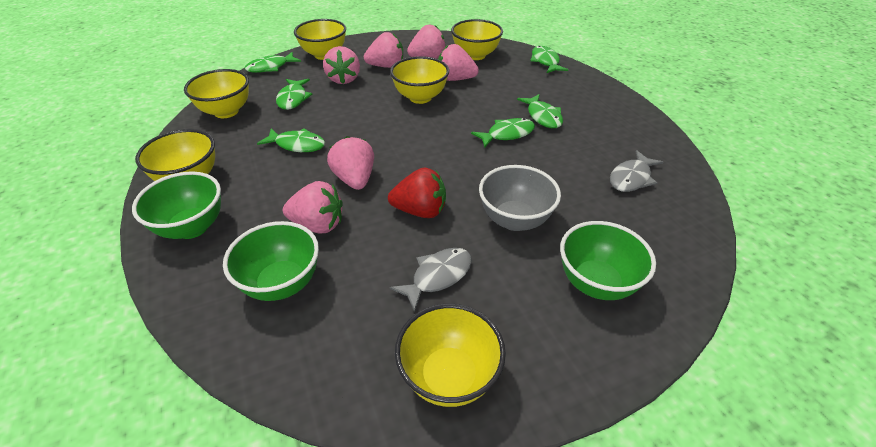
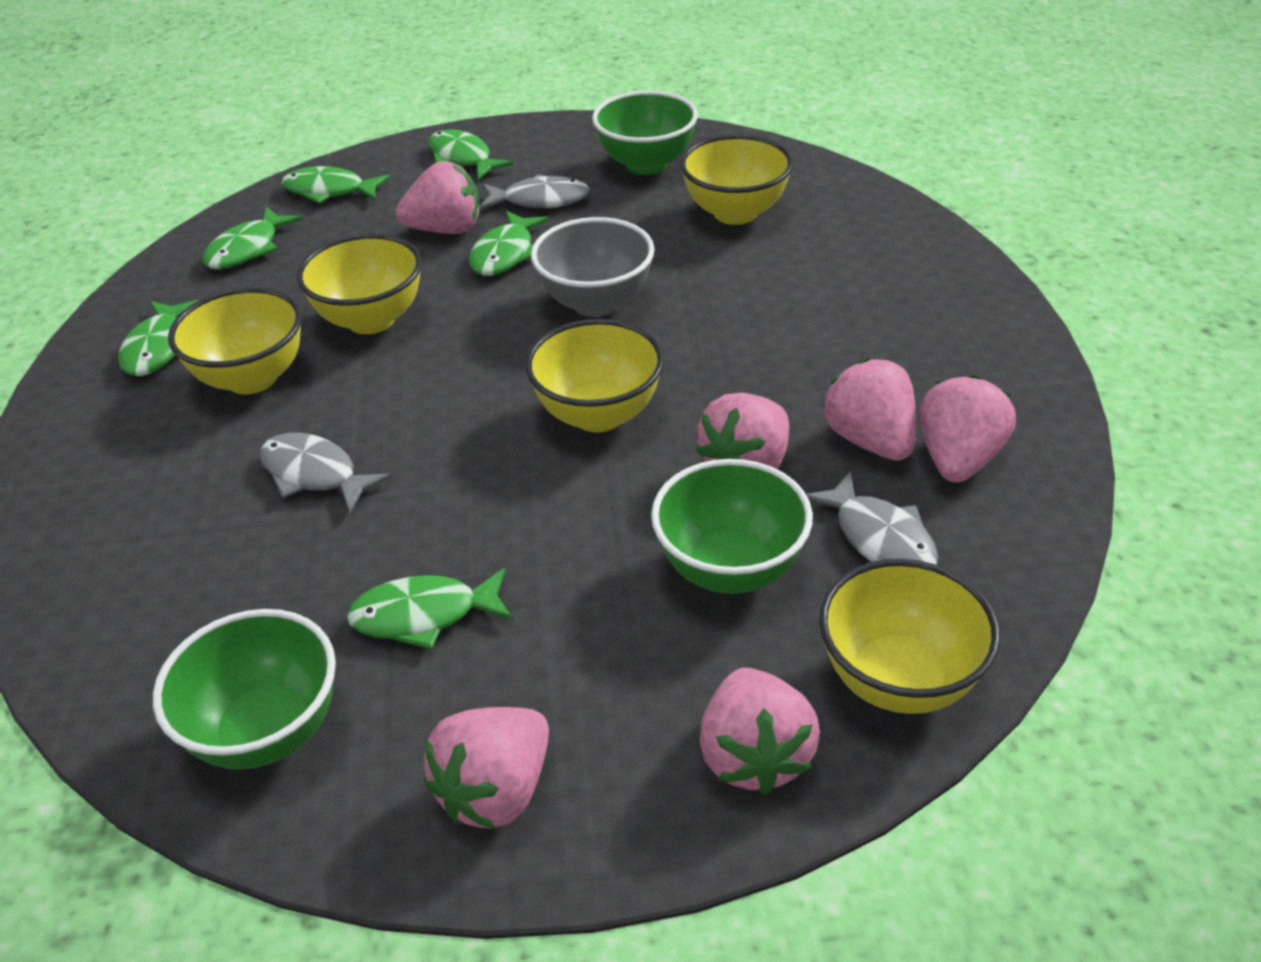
grey fish: 2 -> 3
red strawberry: 1 -> 0
yellow bowl: 6 -> 5

